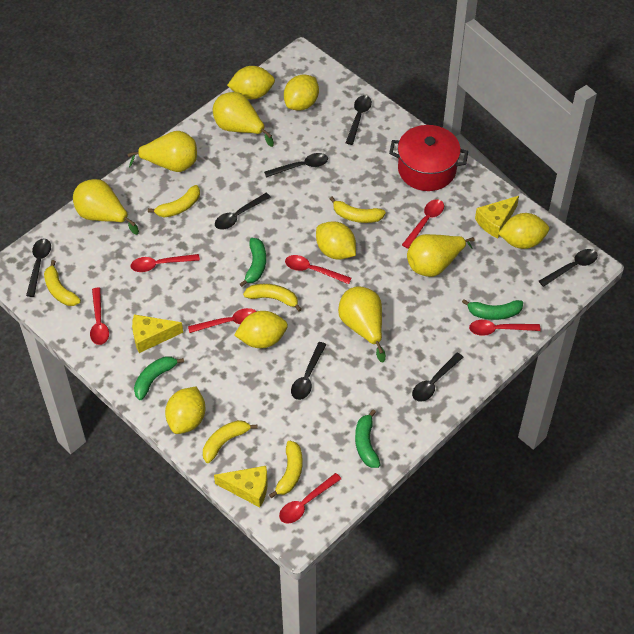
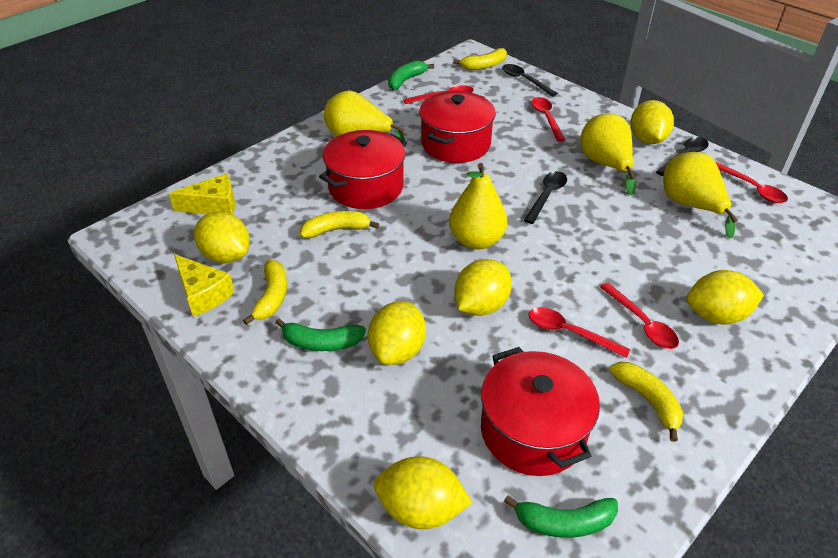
black spoon: 7 -> 3
green banana: 4 -> 3
red pot: 1 -> 3
red spoon: 7 -> 5
yellow banana: 6 -> 4
yellow cheese: 3 -> 2
yellow pear: 5 -> 4

